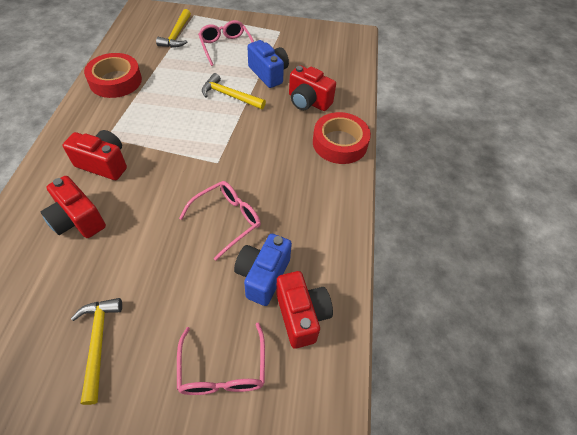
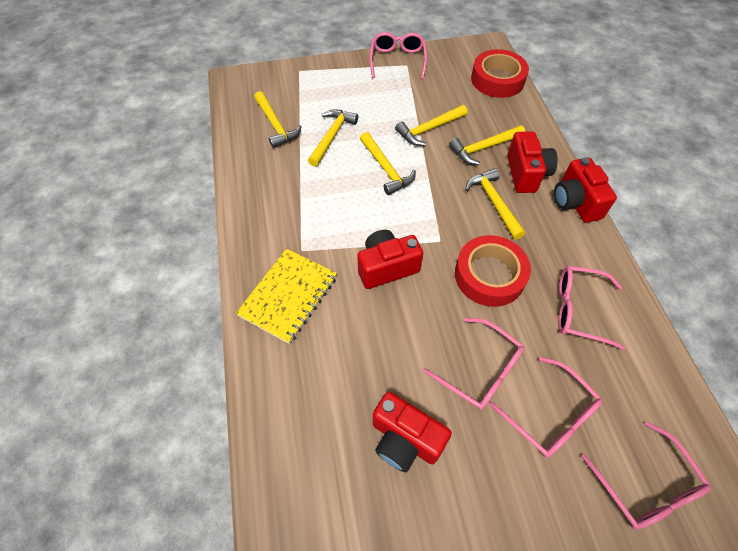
blue camera: 2 -> 0
pink glasses: 3 -> 5
yellow hammer: 3 -> 6
yellow notebook: 0 -> 1

